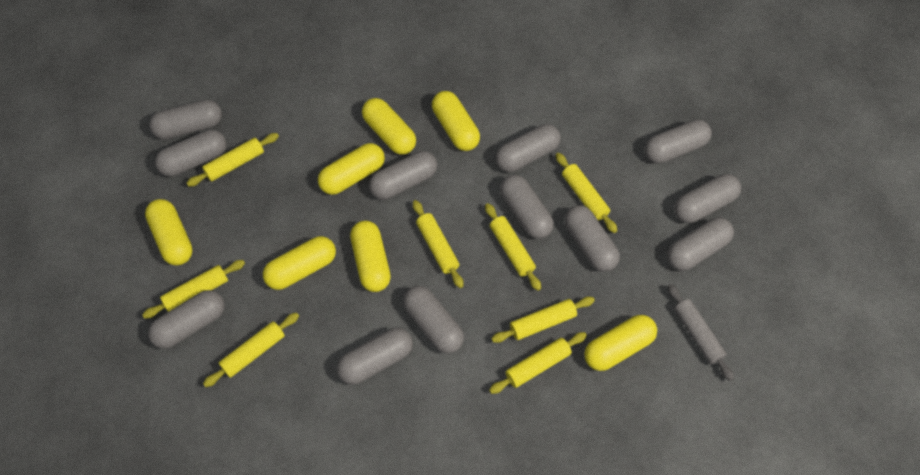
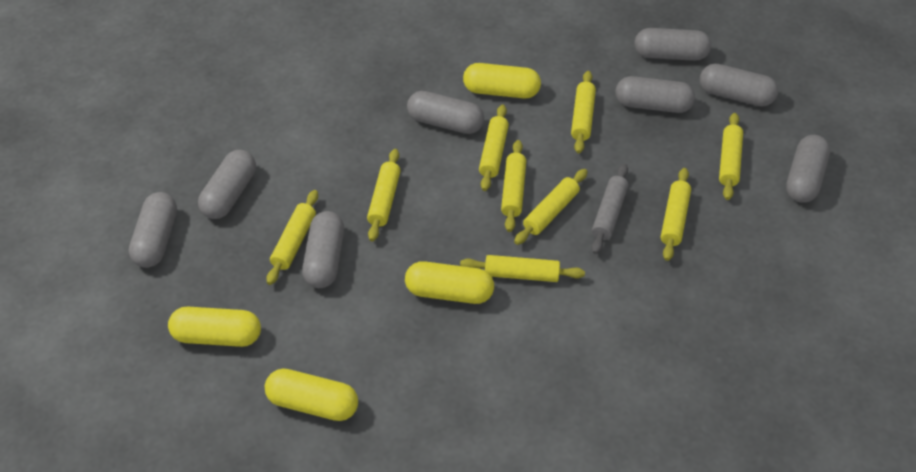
grey capsule: 12 -> 8
yellow capsule: 7 -> 4
yellow rolling pin: 8 -> 9

